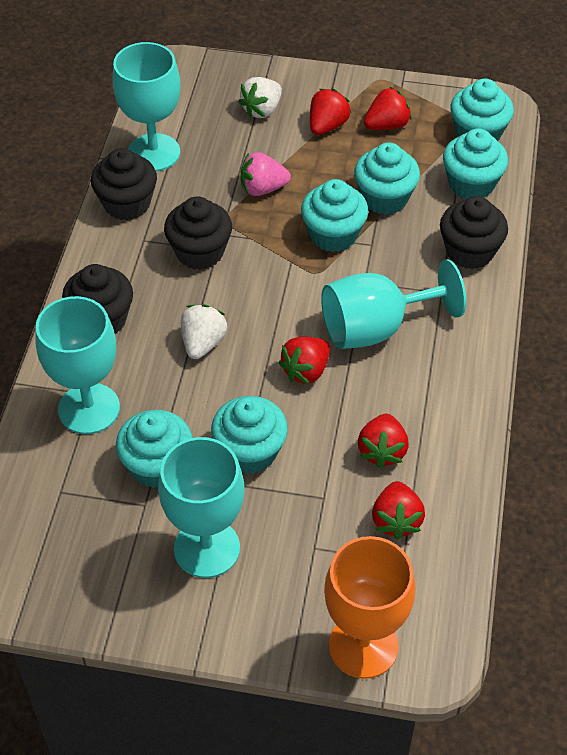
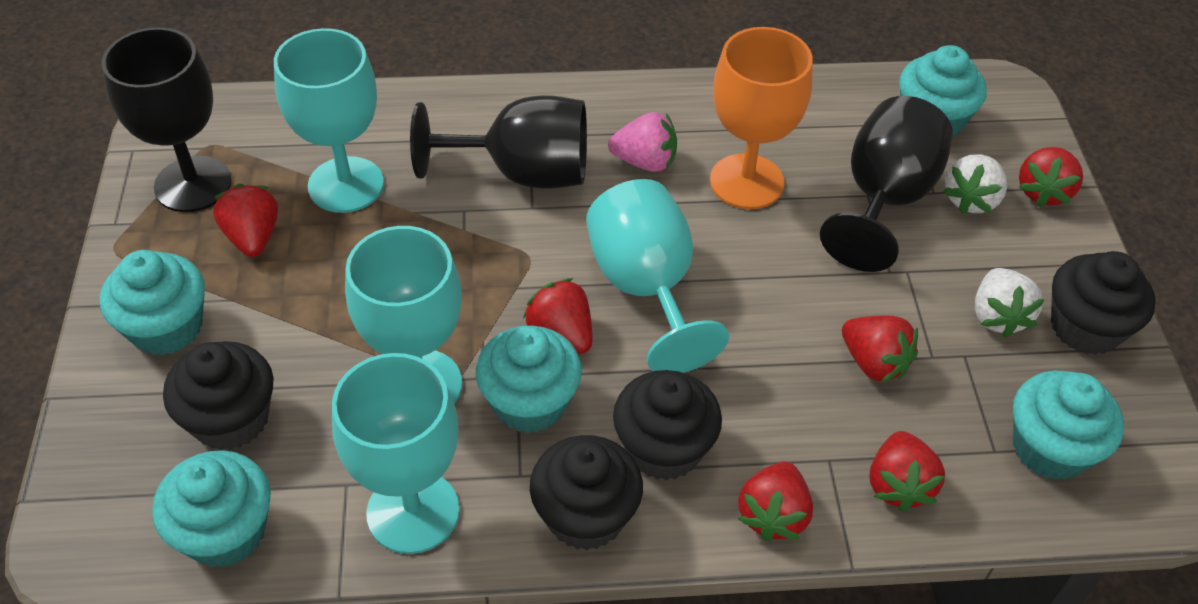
black goblet: 0 -> 3
red strawberry: 5 -> 6
turquoise cupcake: 6 -> 5

